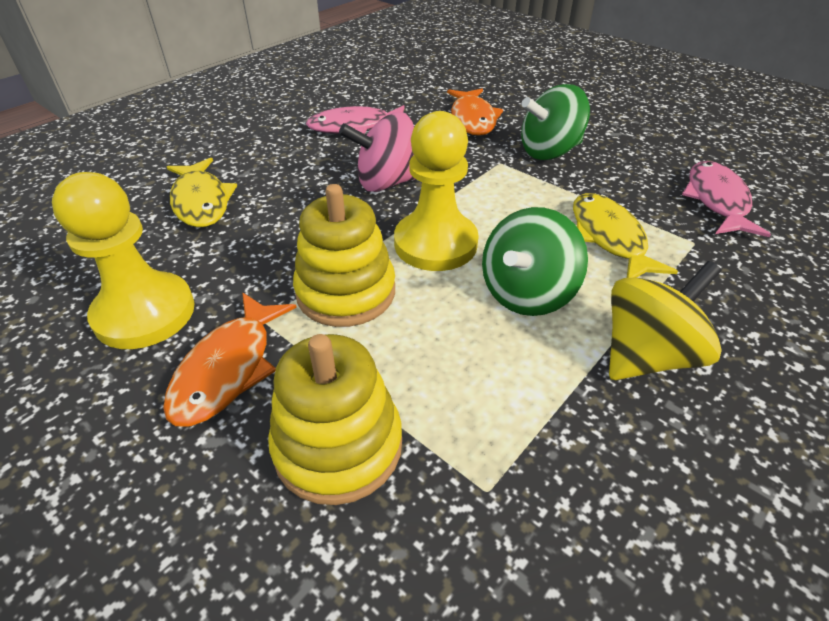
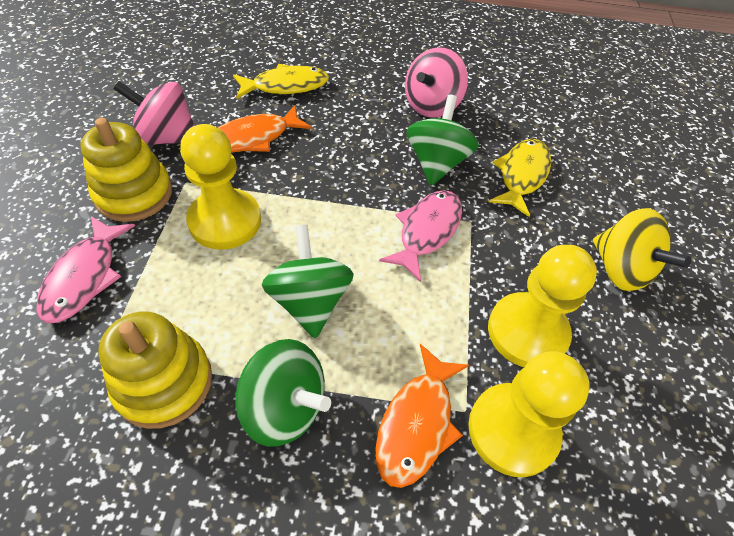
green spinning top: 2 -> 3
pink spinning top: 1 -> 2
yellow pawn: 2 -> 3

